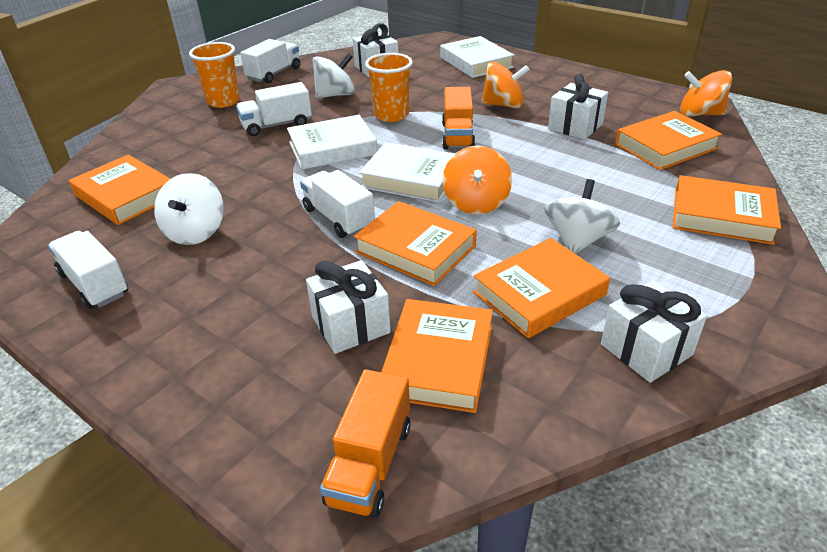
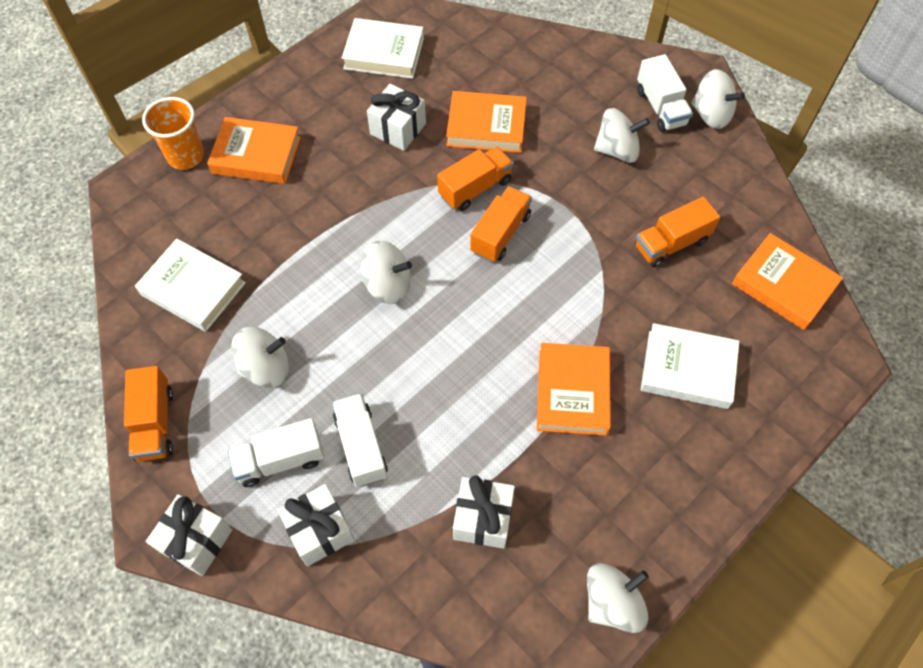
orange book: 6 -> 4
orange cup: 2 -> 1
orange spinning top: 3 -> 0
orange truck: 2 -> 4
white spinning top: 3 -> 5
white truck: 4 -> 3

